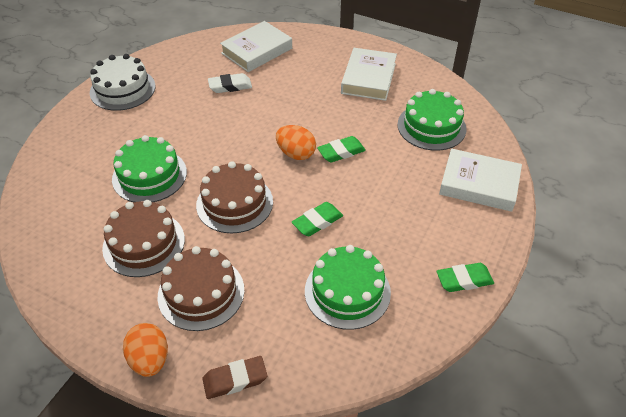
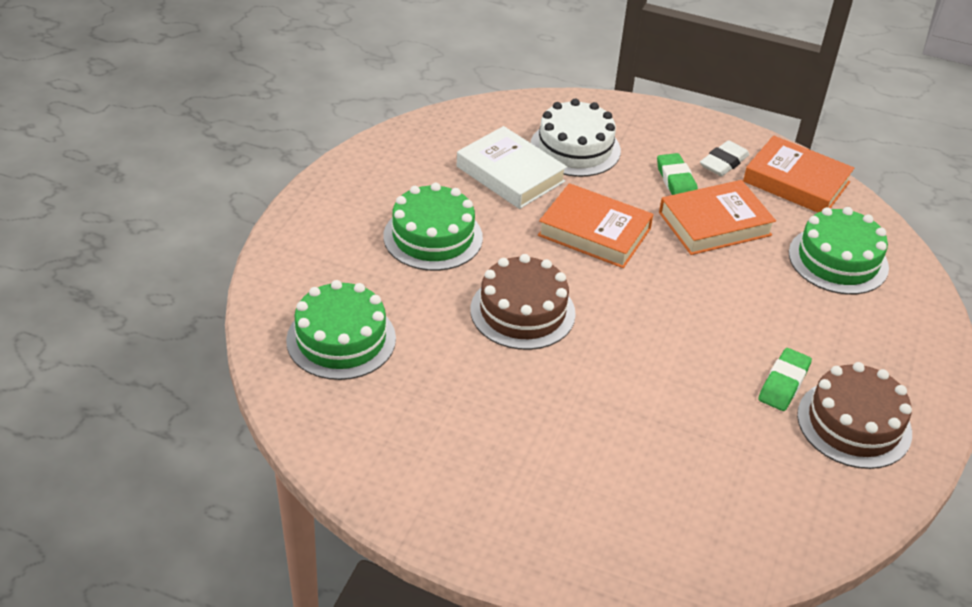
brown cake: 3 -> 2
brown eraser: 1 -> 0
green eraser: 3 -> 2
orange book: 0 -> 3
orange egg: 2 -> 0
white book: 3 -> 1

